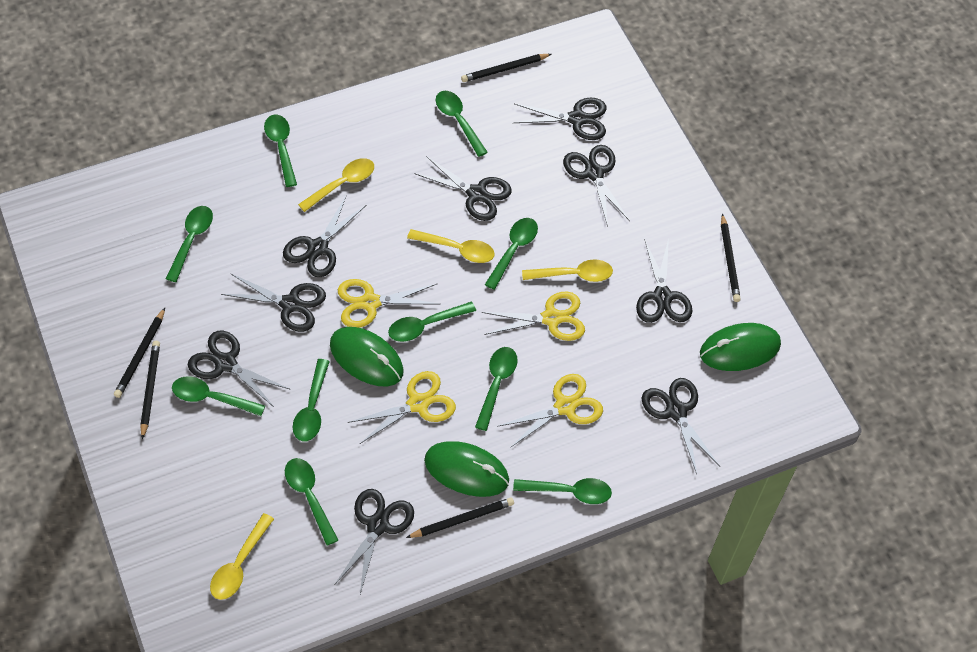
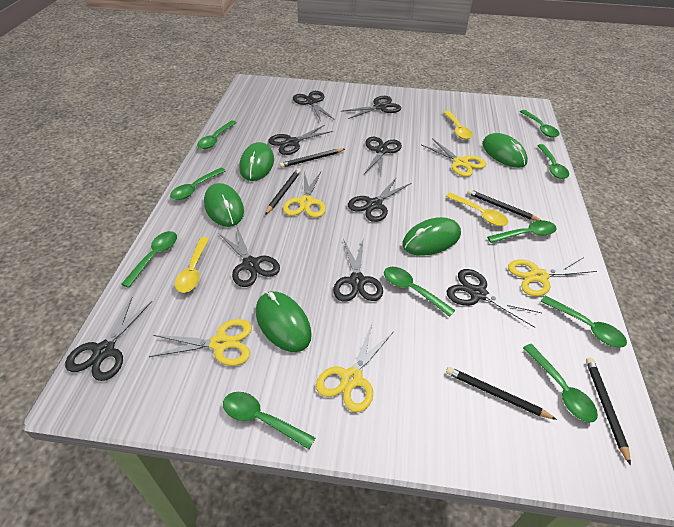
green mouse: 3 -> 5
yellow scissors: 4 -> 5
yellow spoon: 4 -> 3

